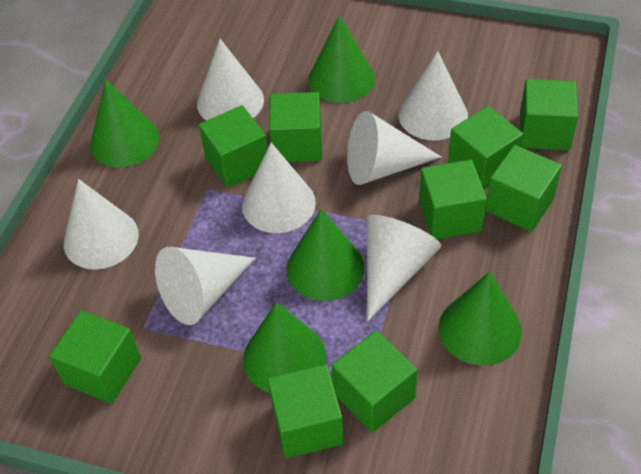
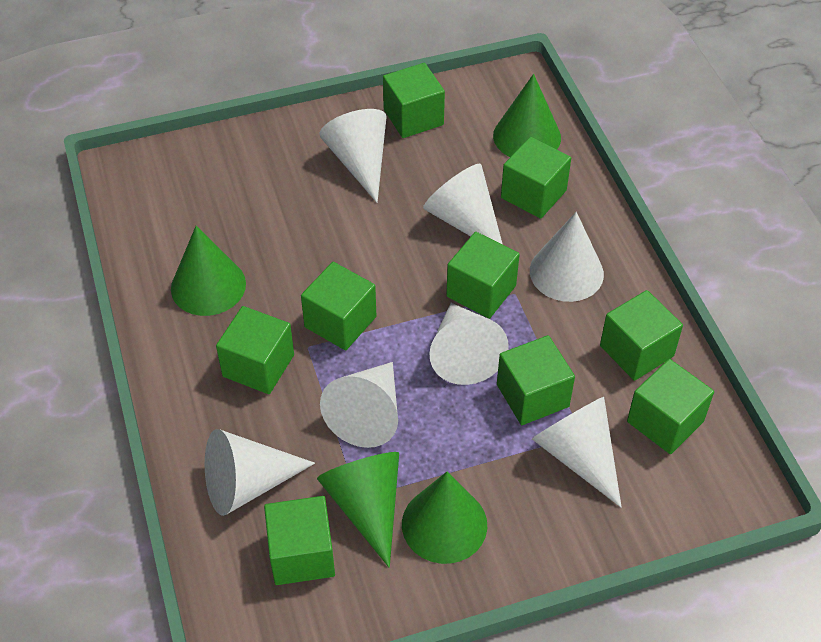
green cone: 5 -> 4

